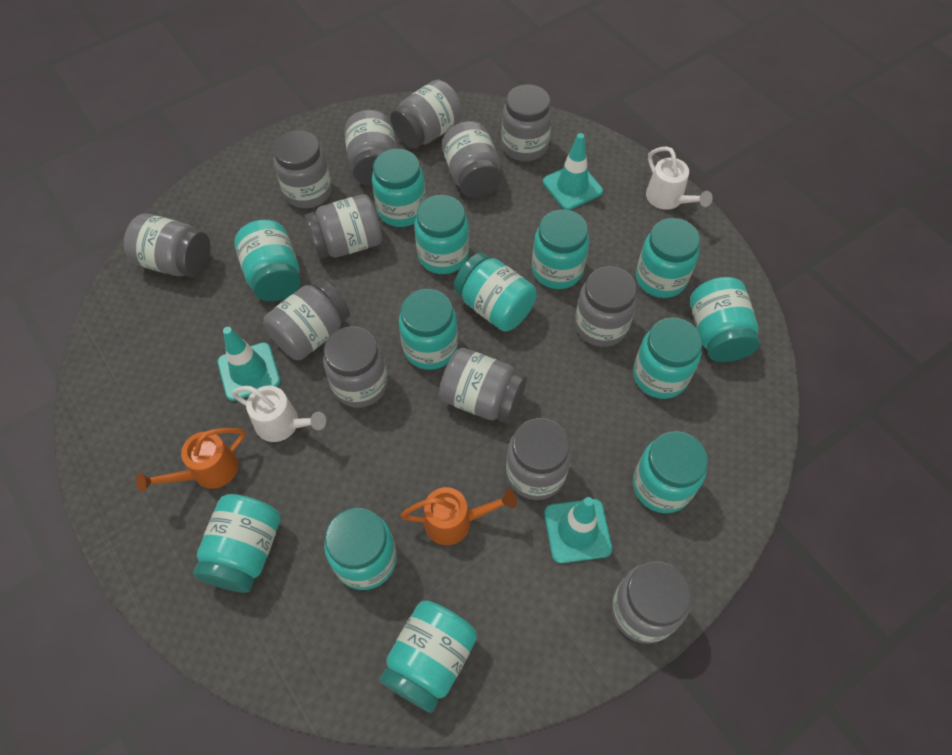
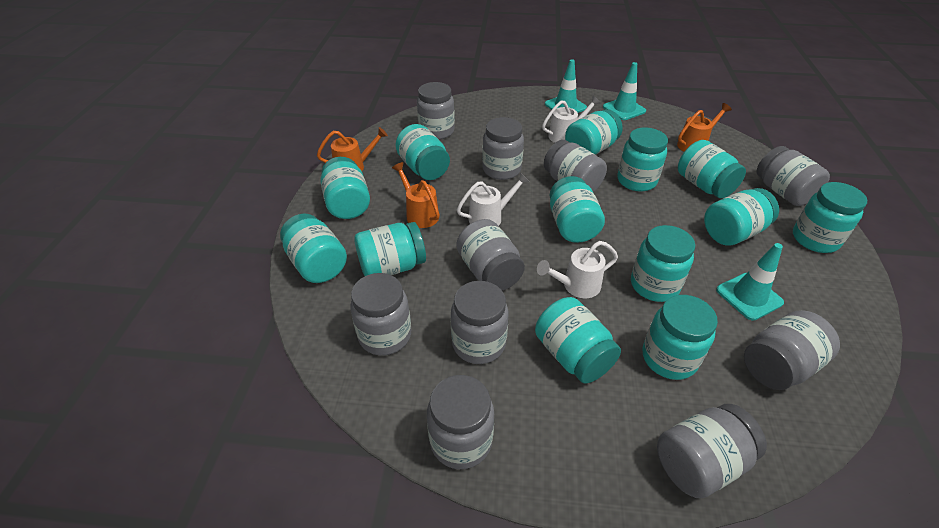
grey jar: 13 -> 10
orange watering can: 2 -> 3
white watering can: 2 -> 3

